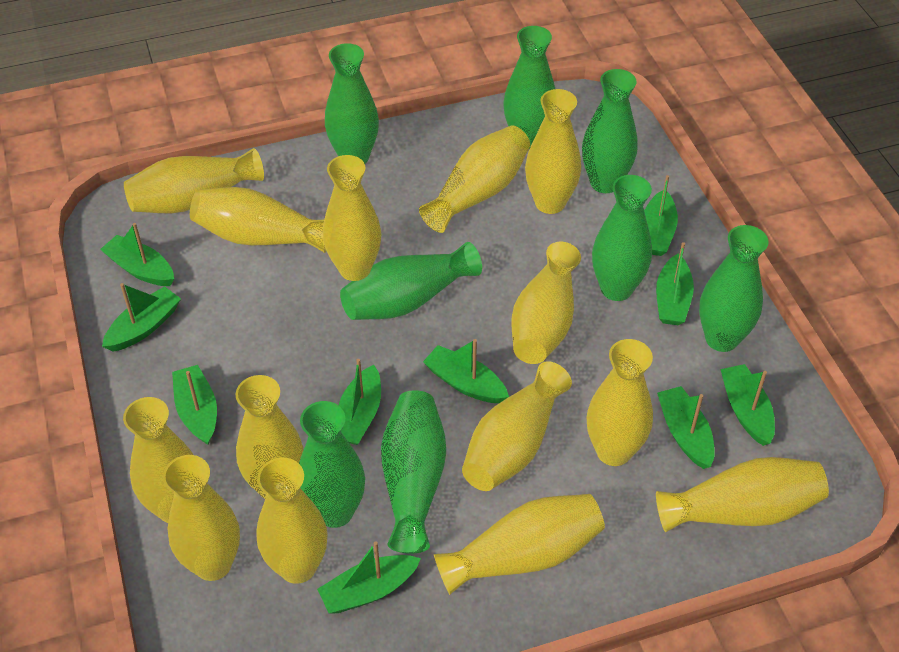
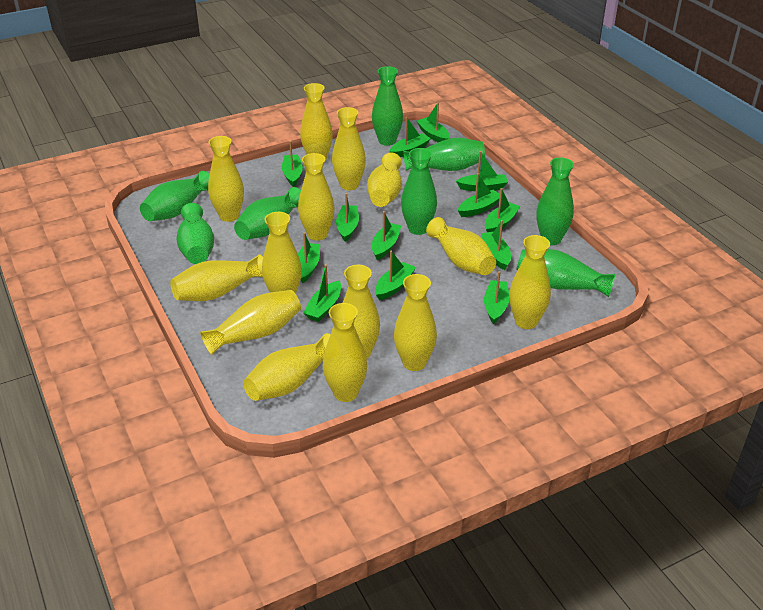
green boat: 10 -> 13

